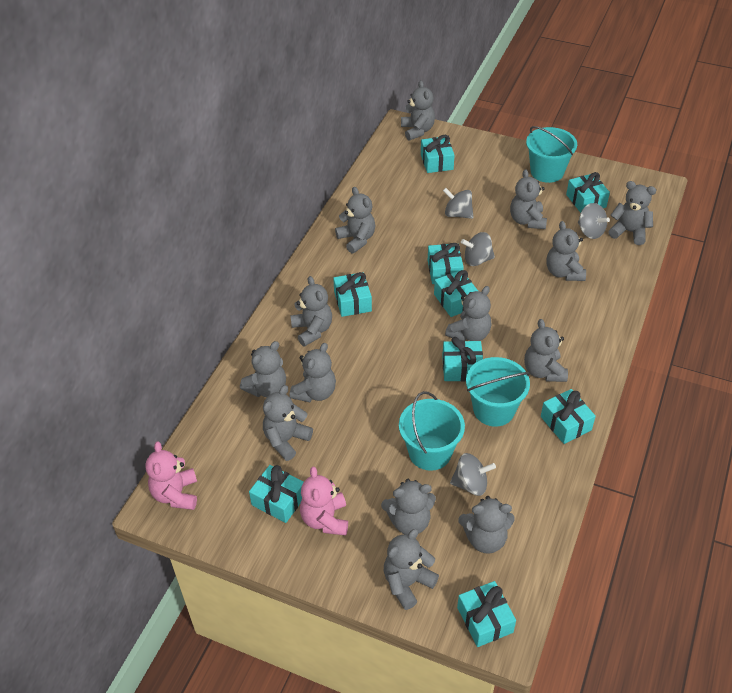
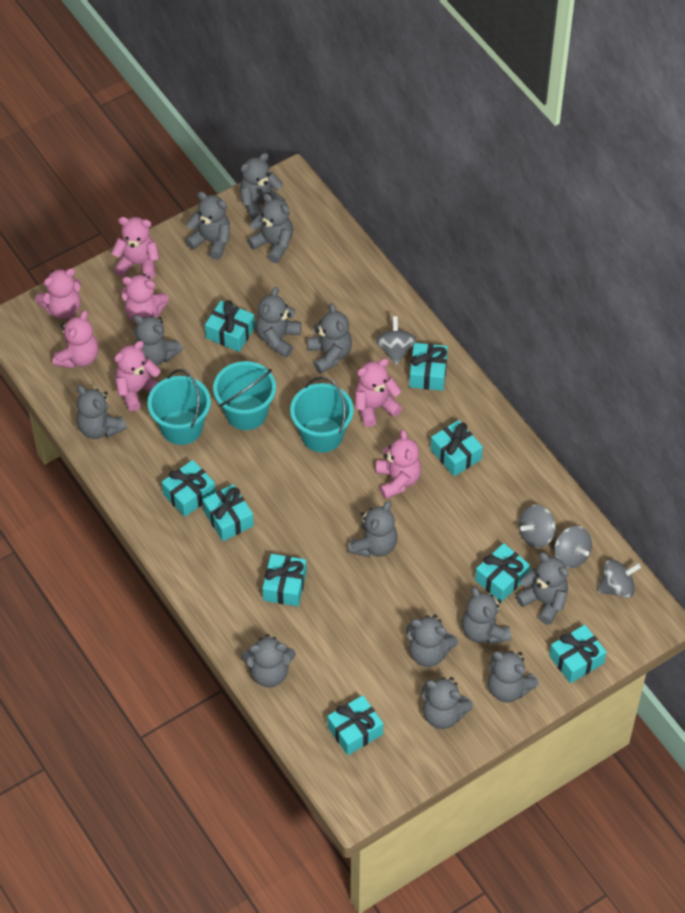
pink teddy bear: 2 -> 7

